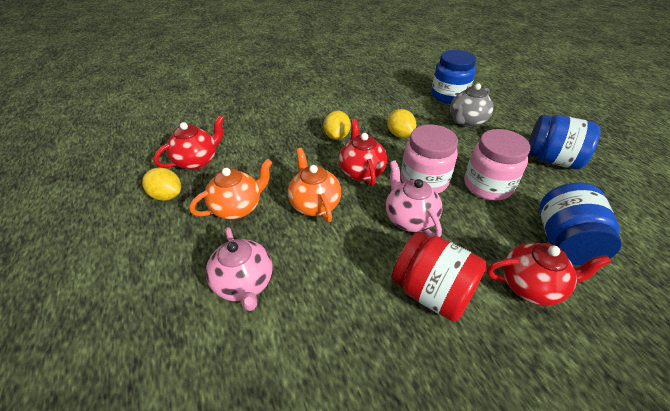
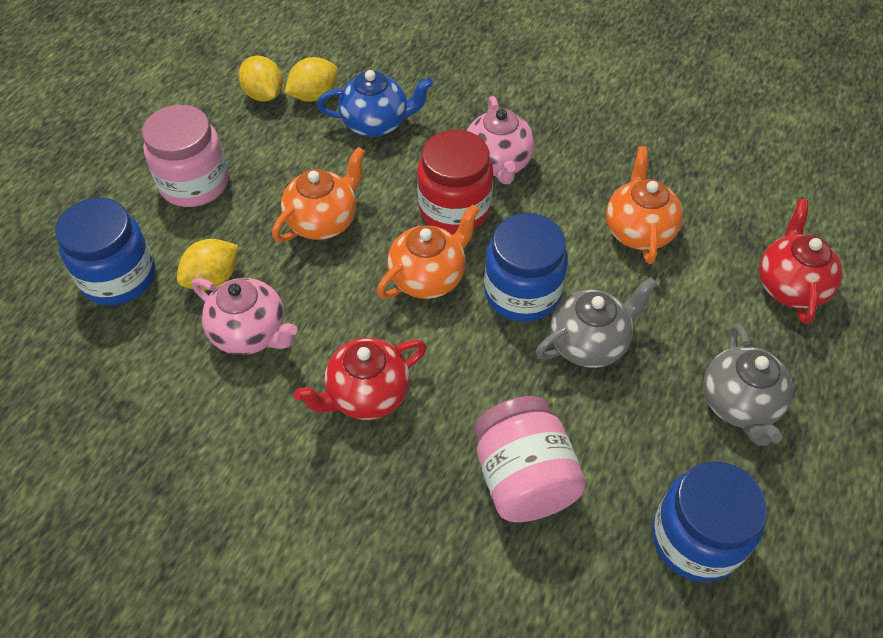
blue teapot: 0 -> 1
grey teapot: 1 -> 2
orange teapot: 2 -> 3
red teapot: 3 -> 2

